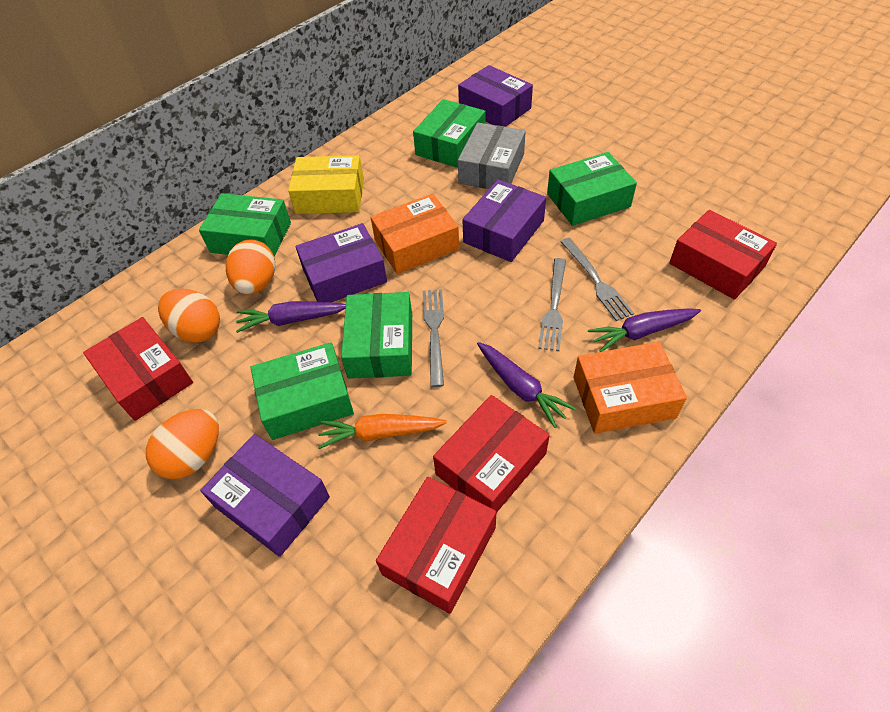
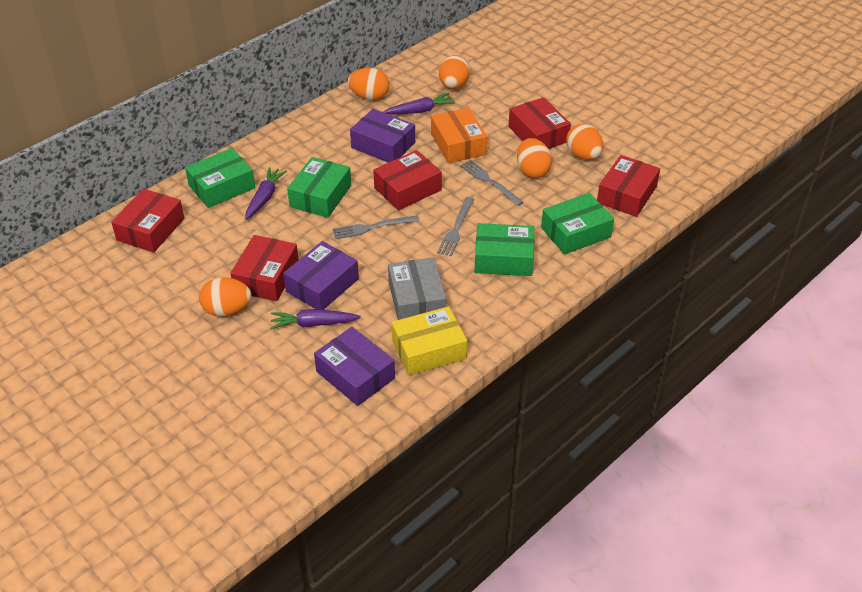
green box: 5 -> 4
orange box: 2 -> 1
orange carrot: 1 -> 0
orange egg: 3 -> 5
purple box: 4 -> 3
red box: 4 -> 5

